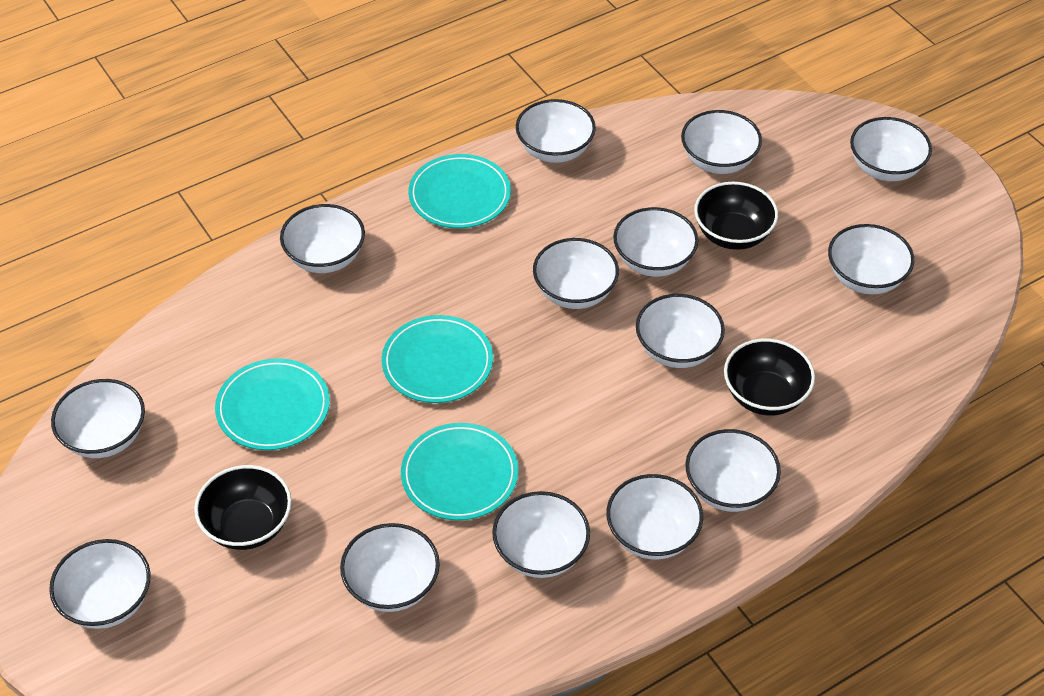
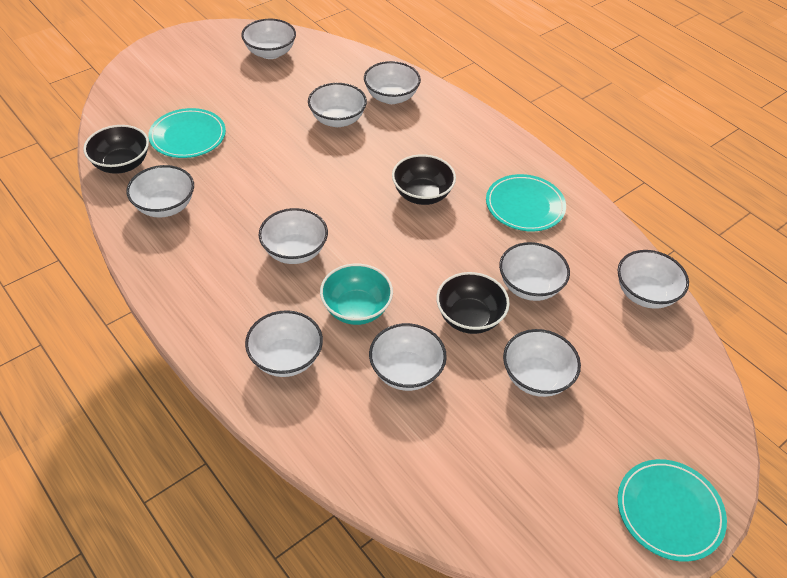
turquoise bowl: 0 -> 1
turquoise plate: 4 -> 3
white bowl: 14 -> 10

